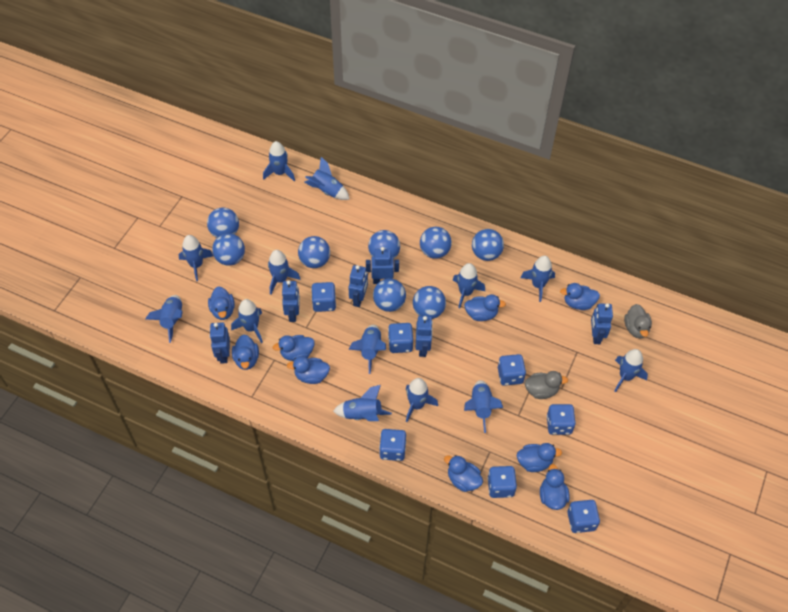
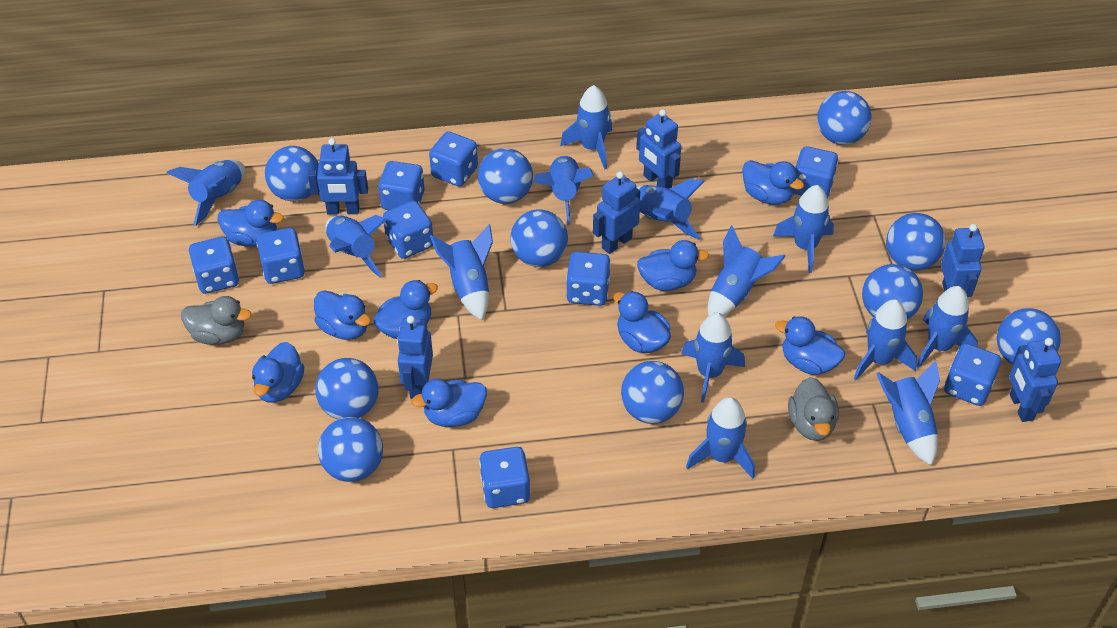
blue ball: 8 -> 10
blue dice: 7 -> 9

